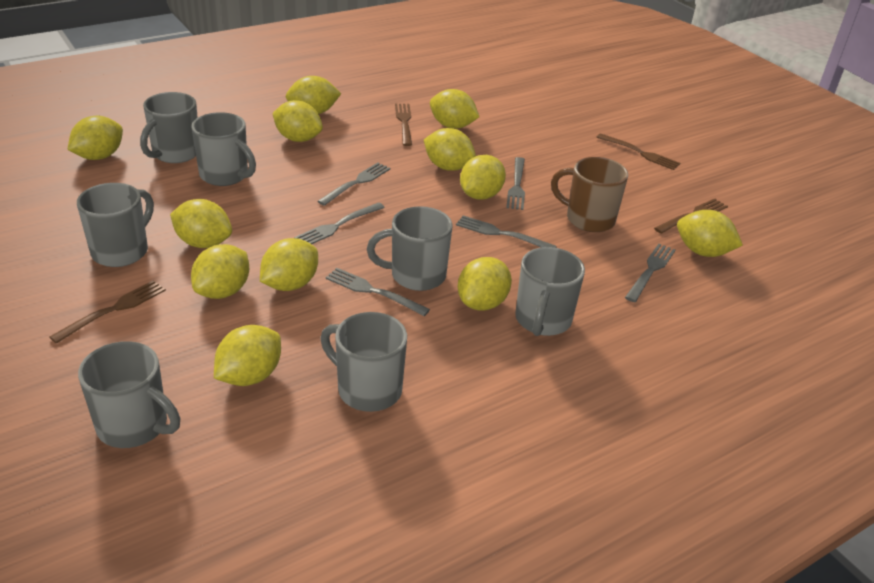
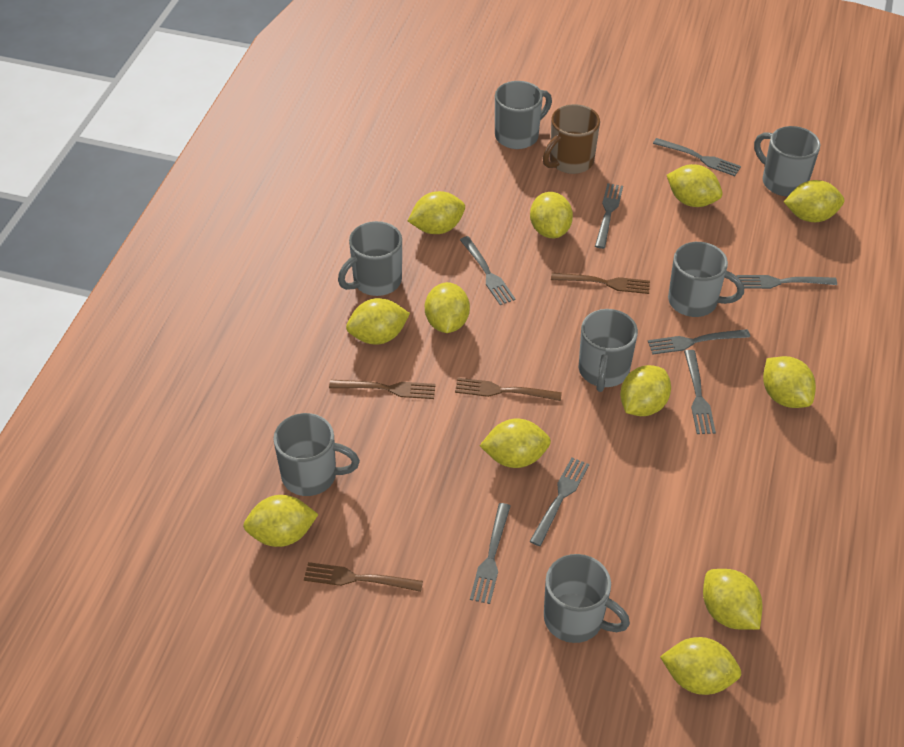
grey fork: 6 -> 8

